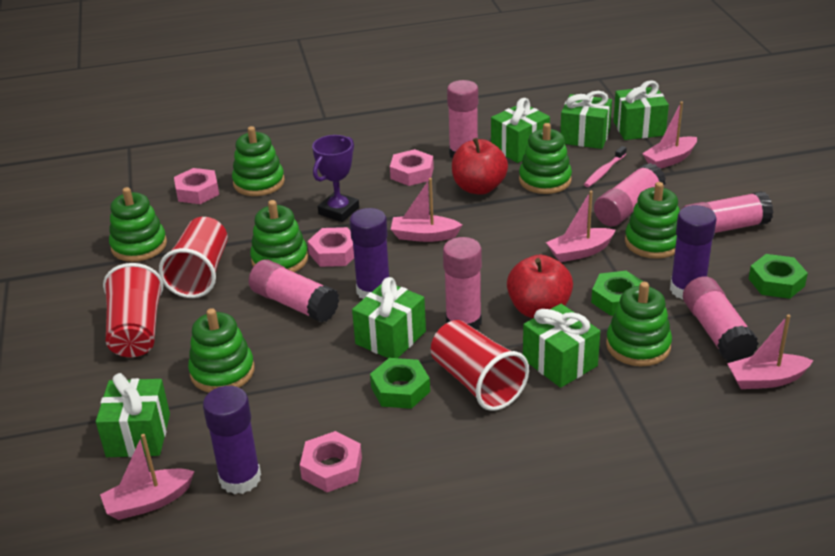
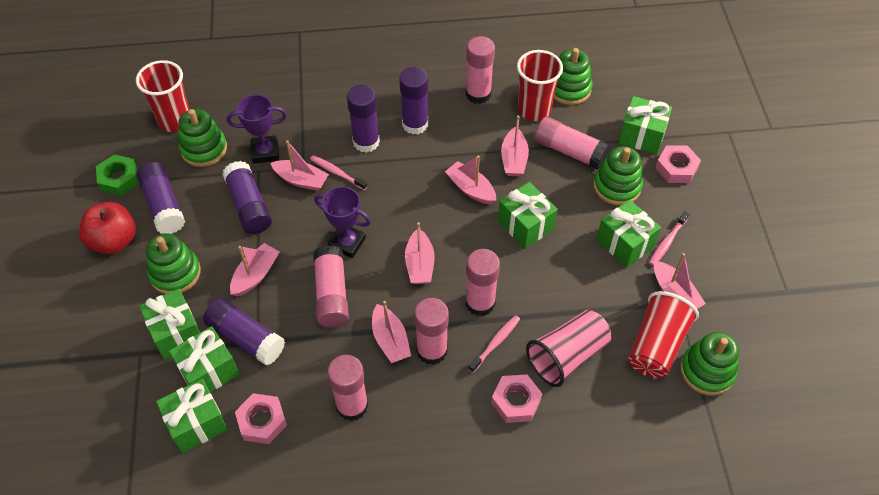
green nut: 3 -> 1
green stacking toy: 7 -> 5
pink boat: 5 -> 7
pink cup: 0 -> 1
pink nut: 4 -> 3
pink toothbrush: 1 -> 3
purple glue stick: 3 -> 5
purple trophy: 1 -> 2
red apple: 2 -> 1

